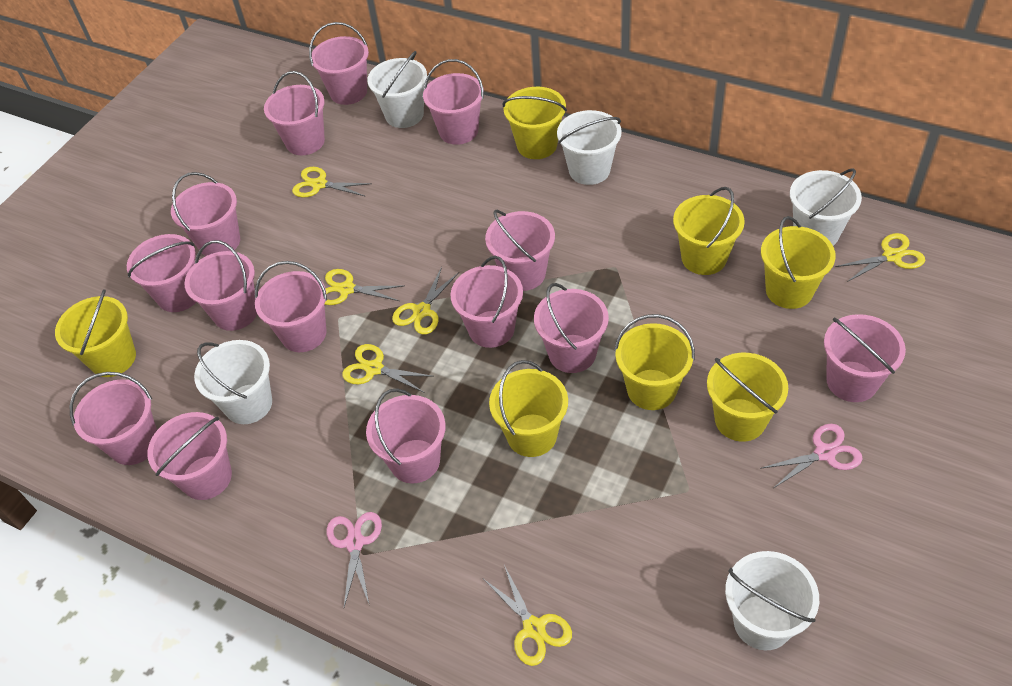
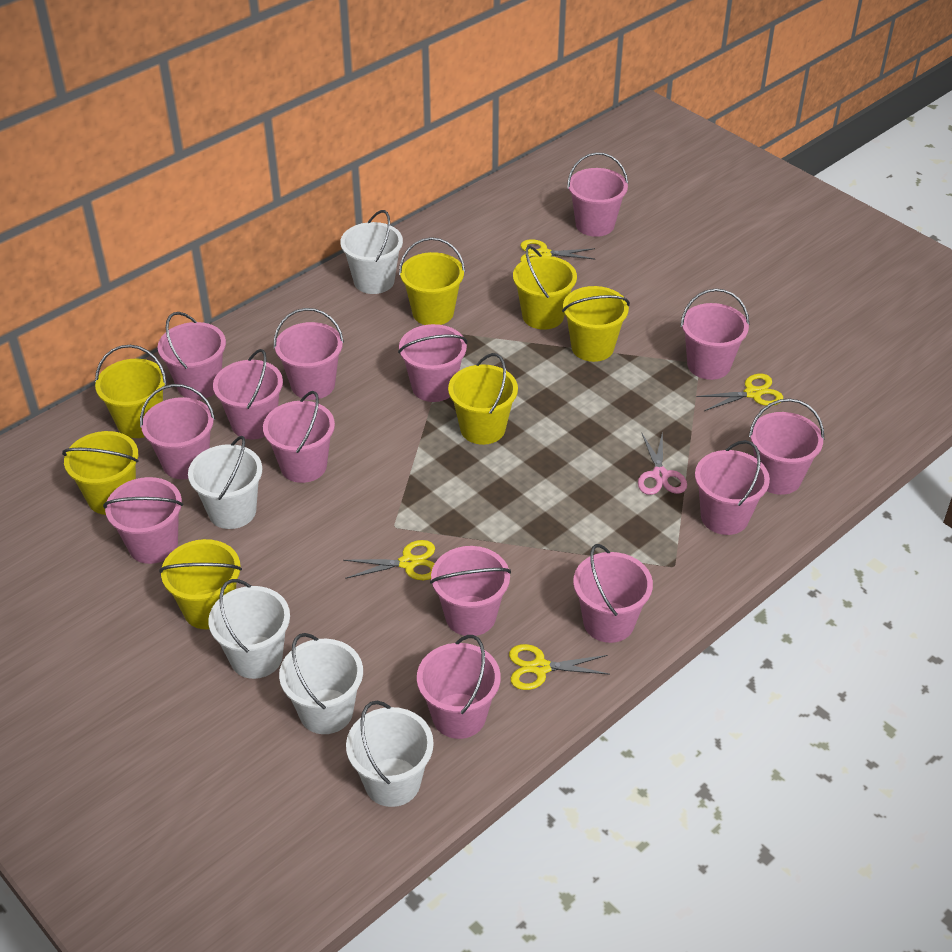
pink scissors: 2 -> 1
yellow scissors: 6 -> 4

